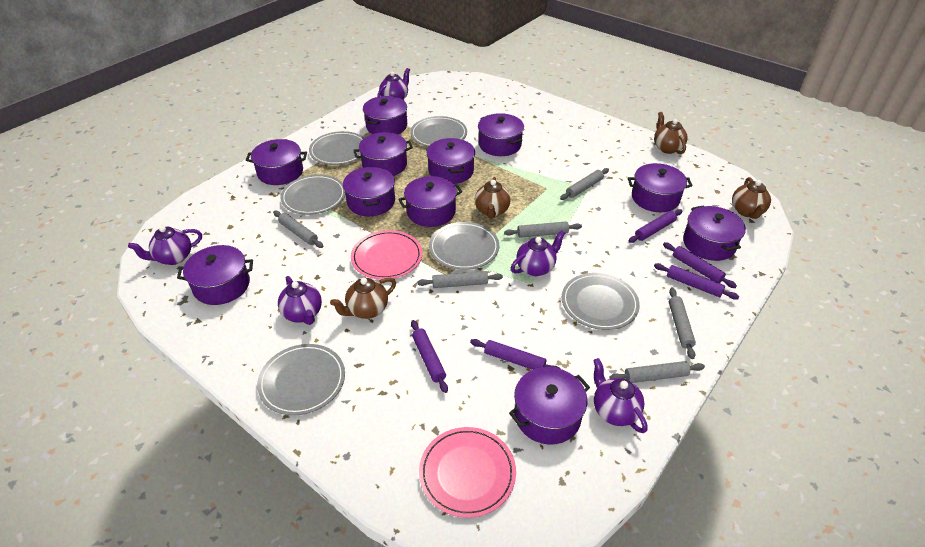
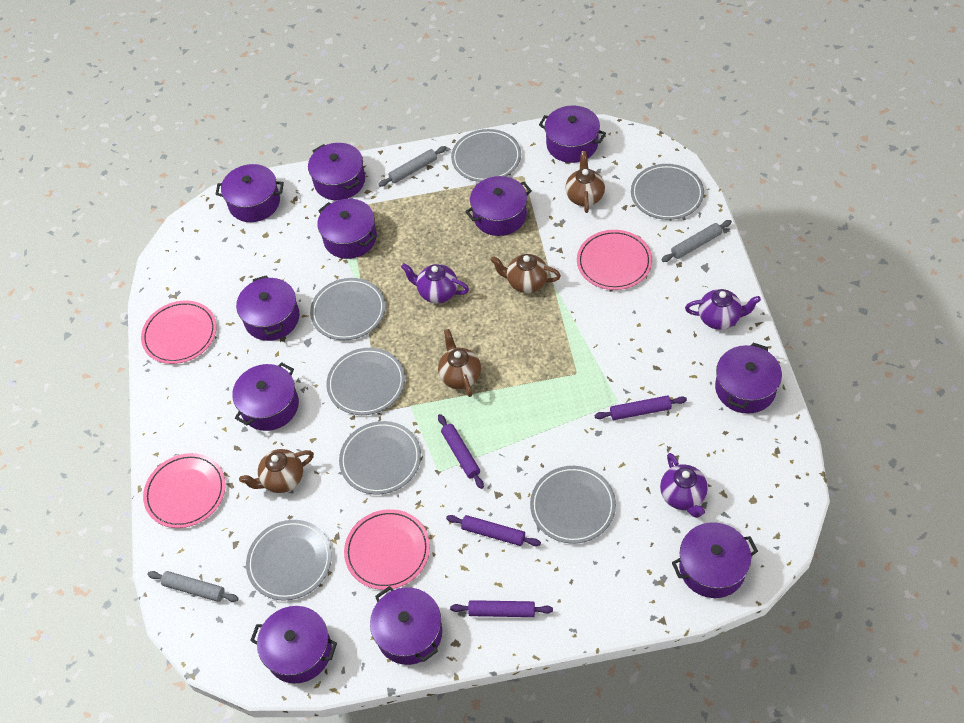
grey plate: 6 -> 7
grey rolling pin: 6 -> 3
pink plate: 2 -> 4
purple rolling pin: 5 -> 4
purple teapot: 5 -> 3

